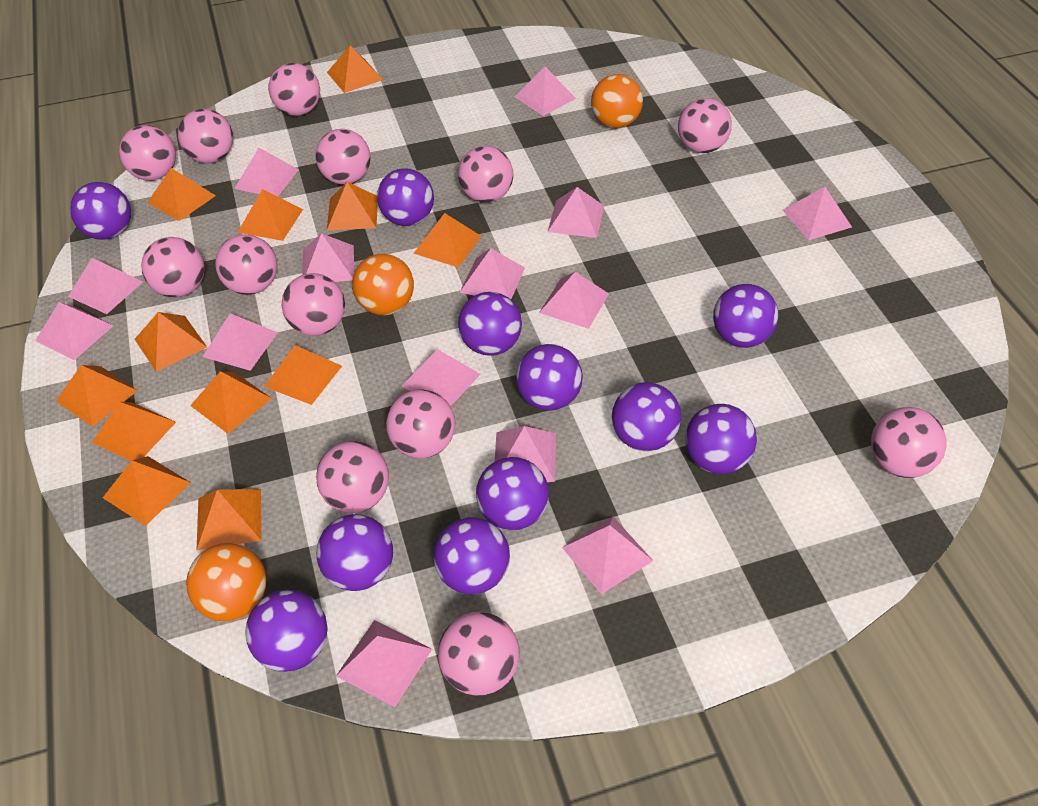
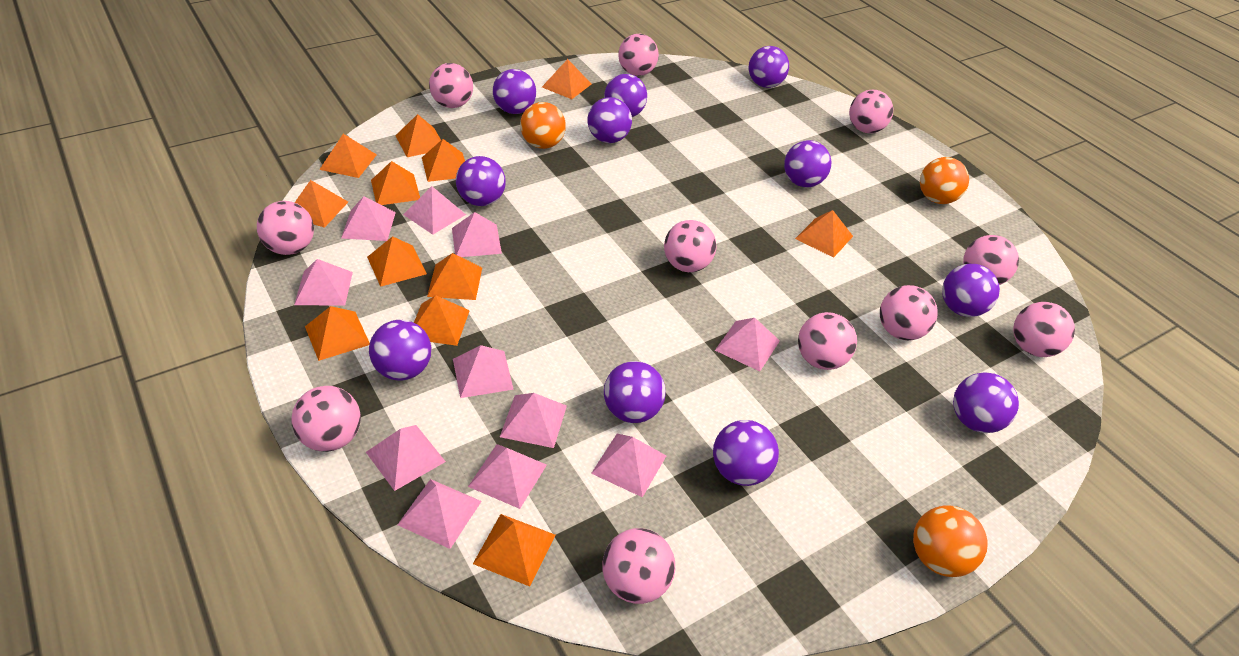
pink ball: 13 -> 11
pink pyramid: 14 -> 11

